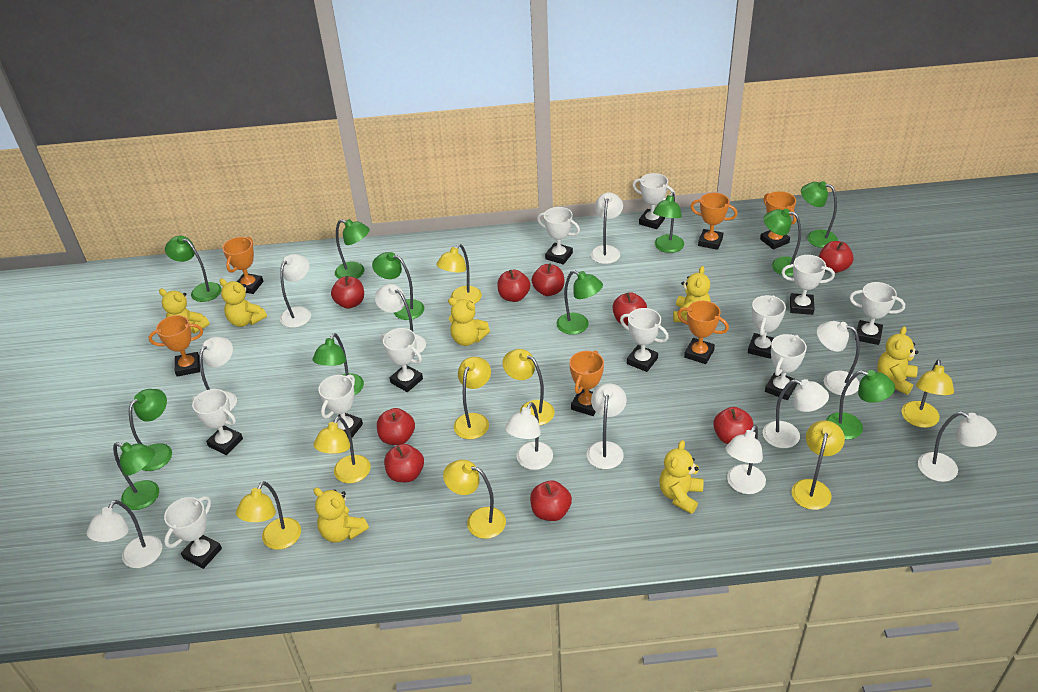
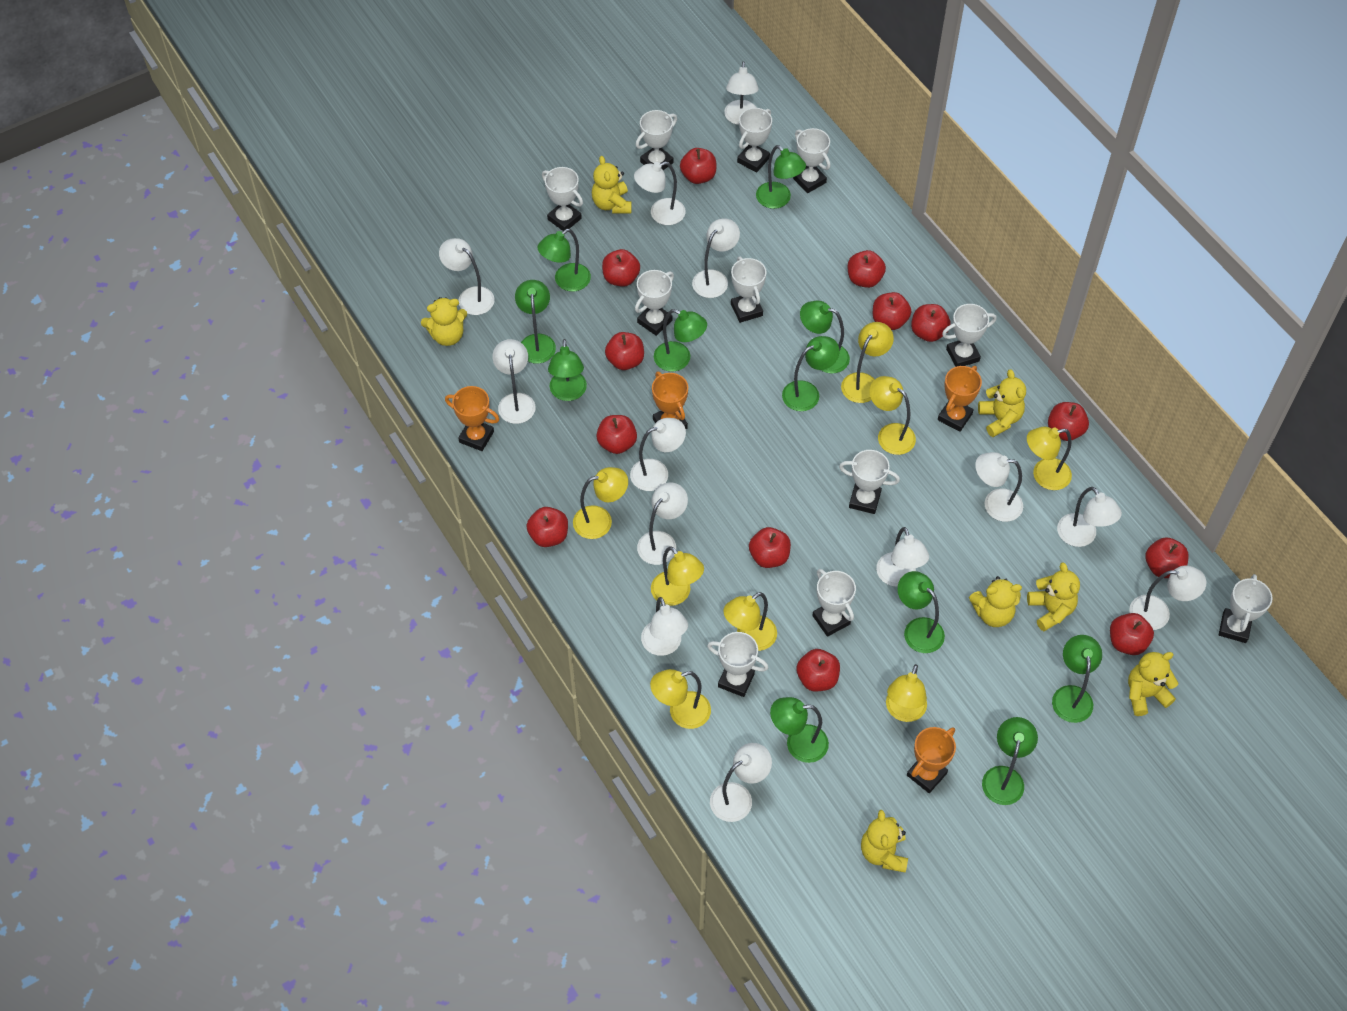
orange trophy: 6 -> 4
red apple: 9 -> 13
white lamp: 11 -> 13

